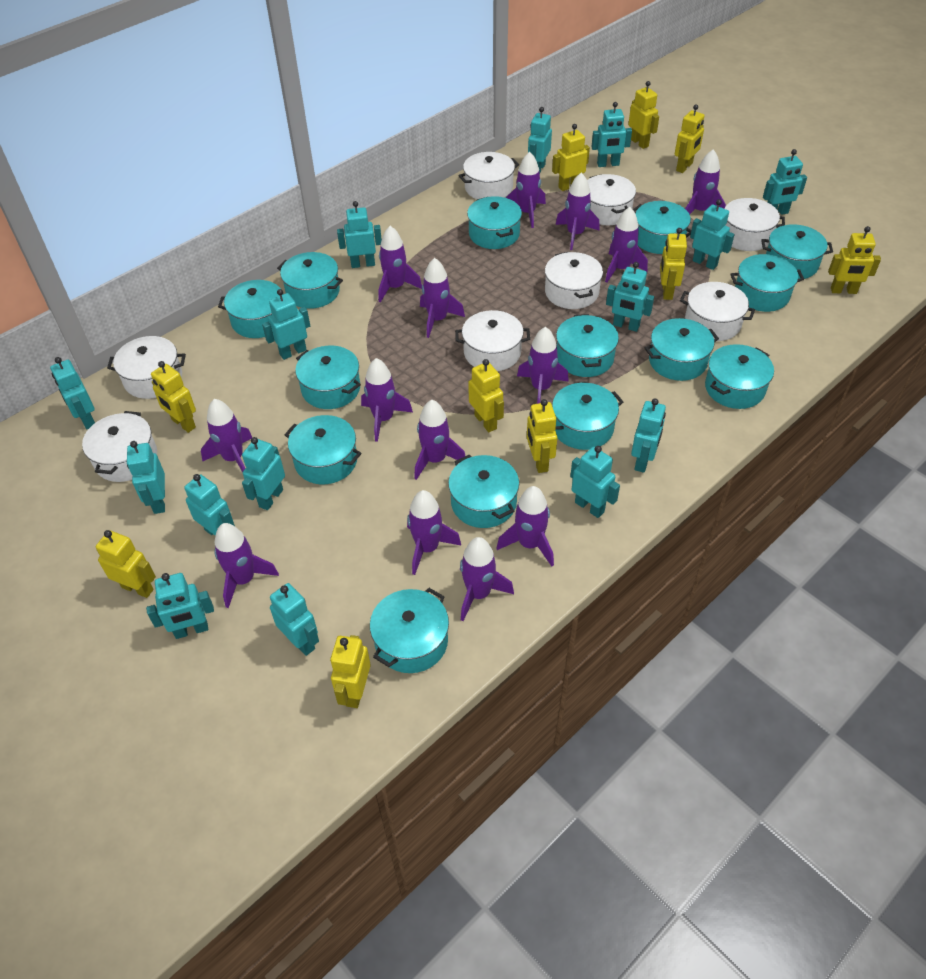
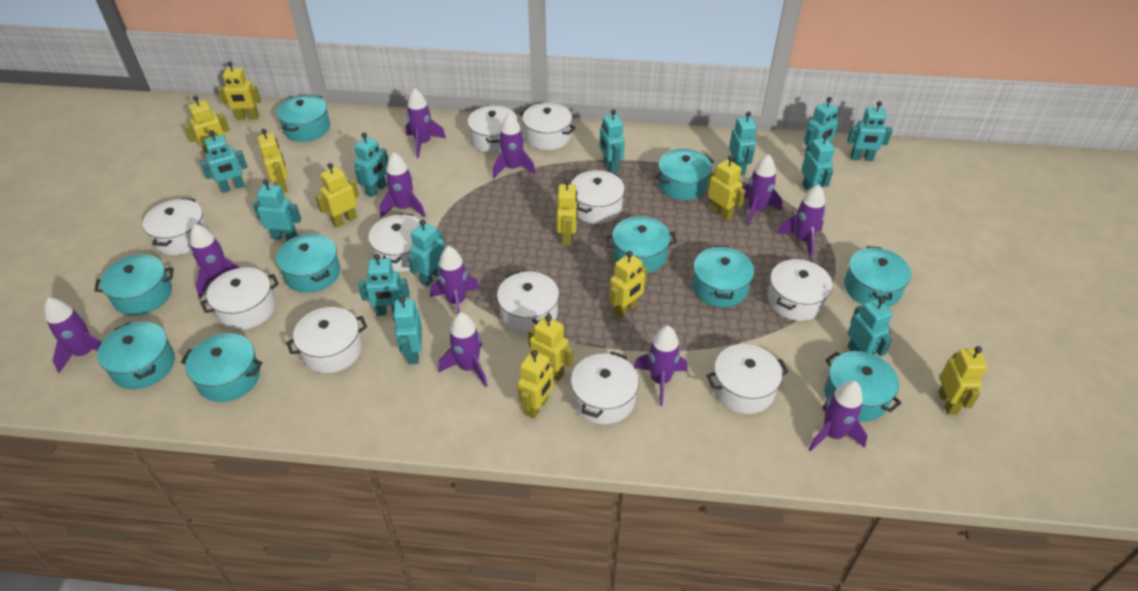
purple rocket: 14 -> 11
turquoise pot: 14 -> 10
turquoise robot: 15 -> 12
white pot: 8 -> 11

